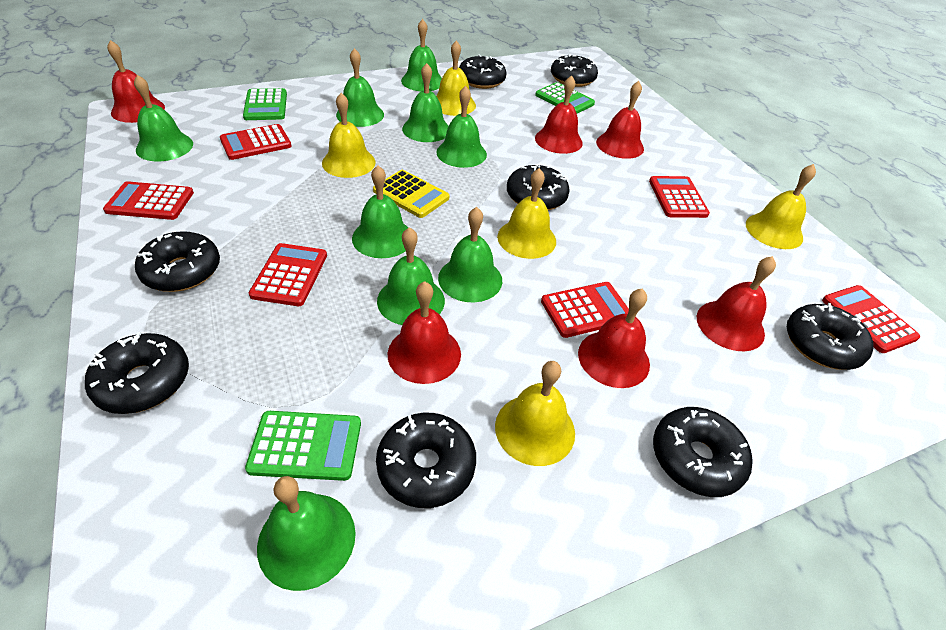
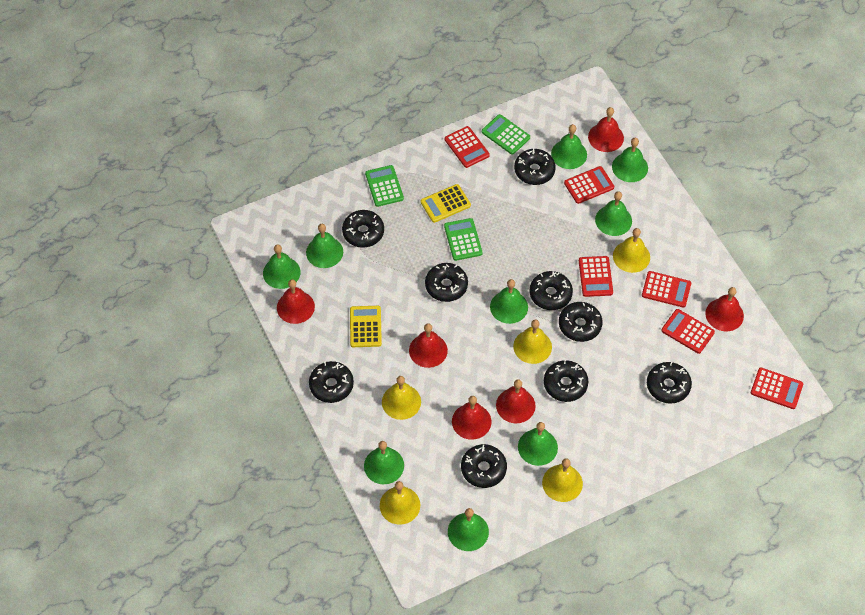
black donut: 8 -> 9
yellow calculator: 1 -> 2

